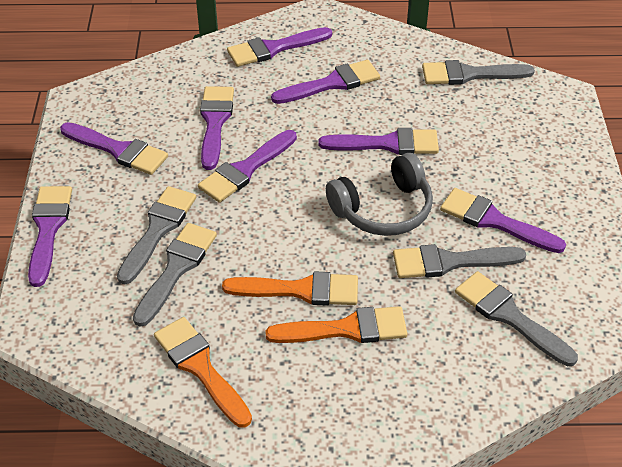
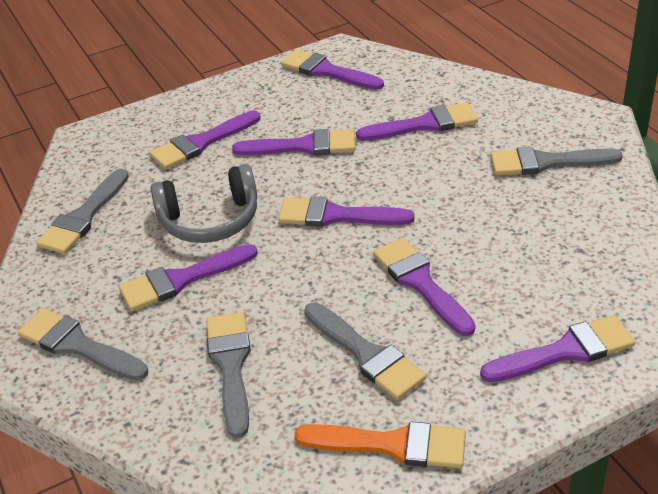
orange brush: 3 -> 1

